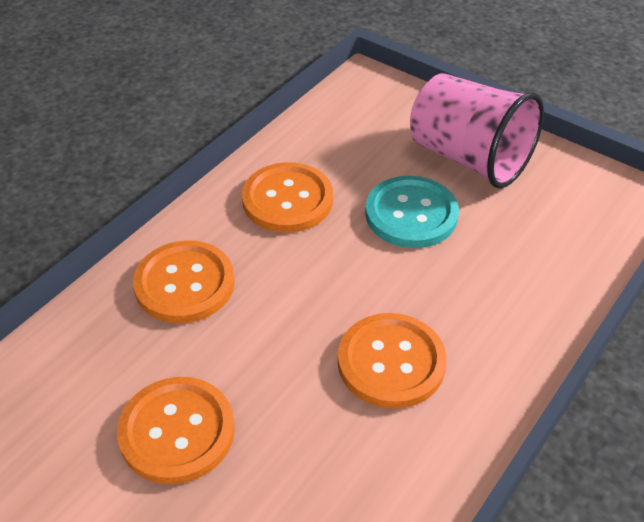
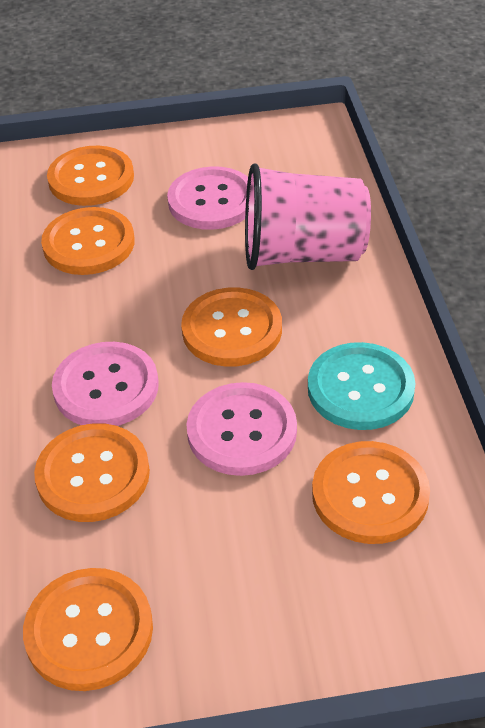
orange button: 4 -> 6
pink button: 0 -> 3

